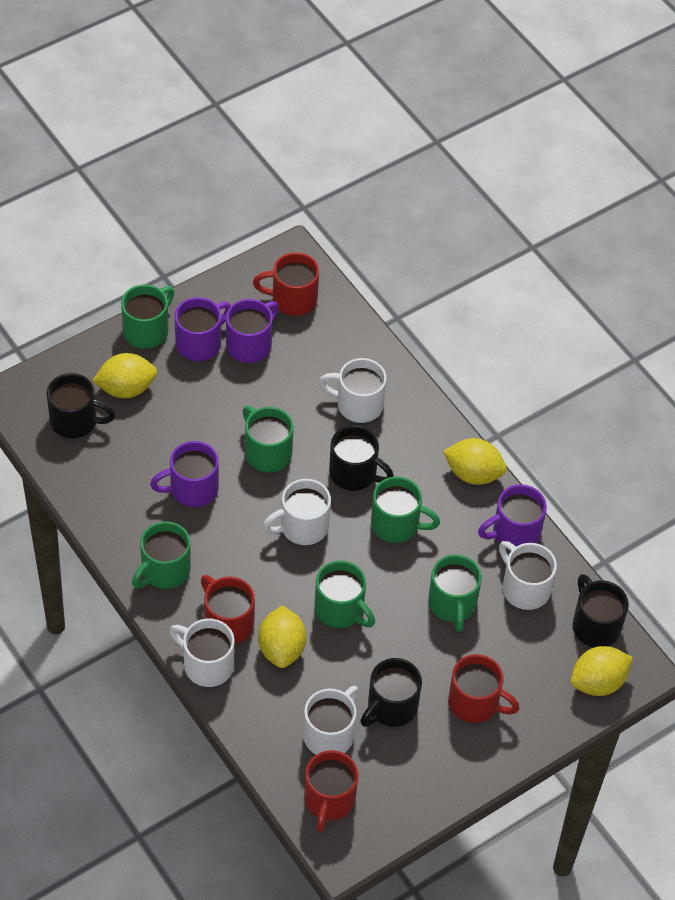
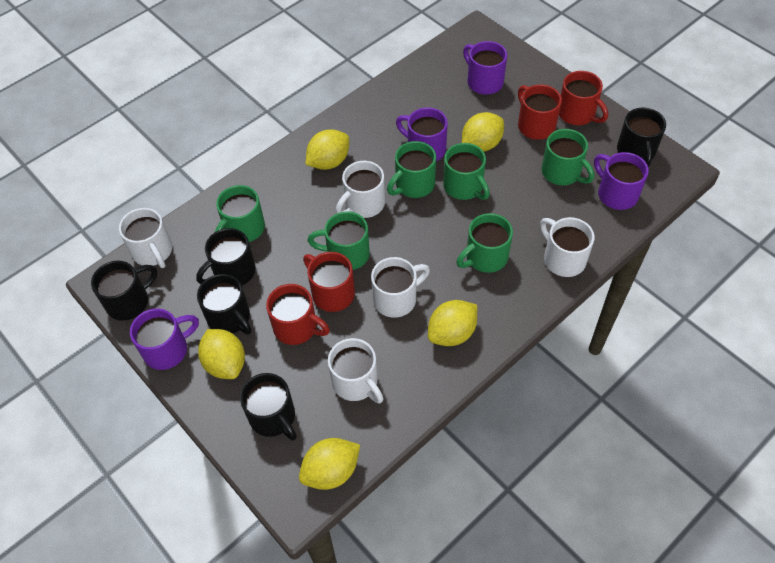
black mug: 4 -> 5
yellow lemon: 4 -> 5

